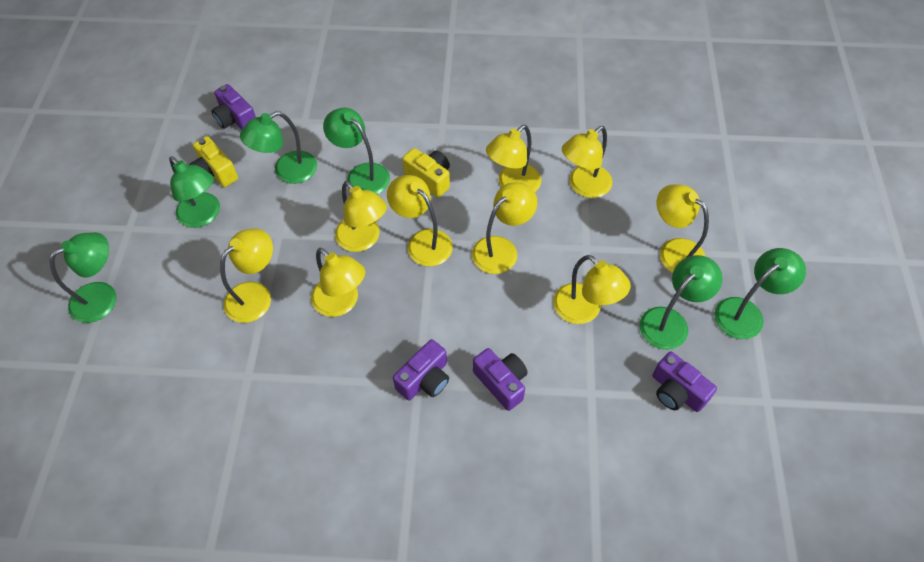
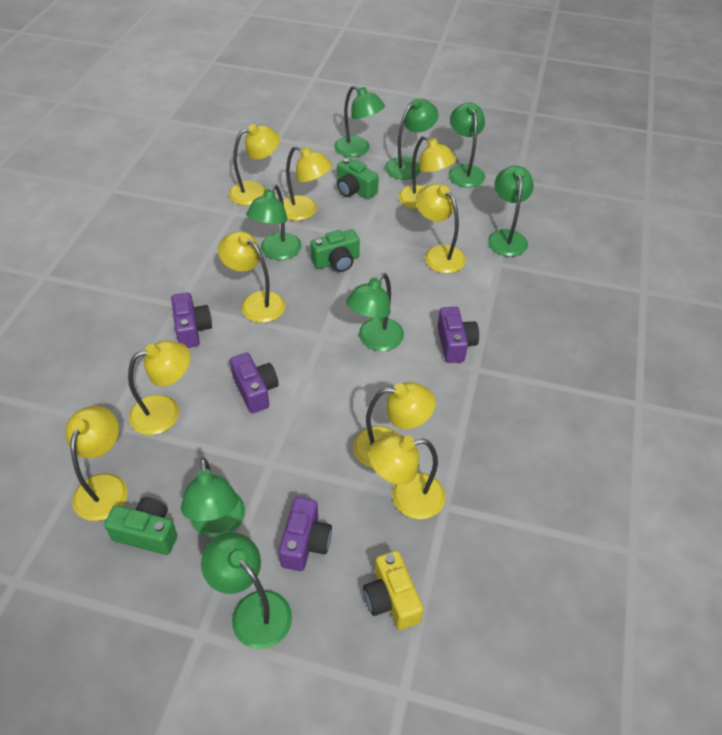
green camera: 0 -> 3
green lamp: 6 -> 8
yellow camera: 2 -> 1

